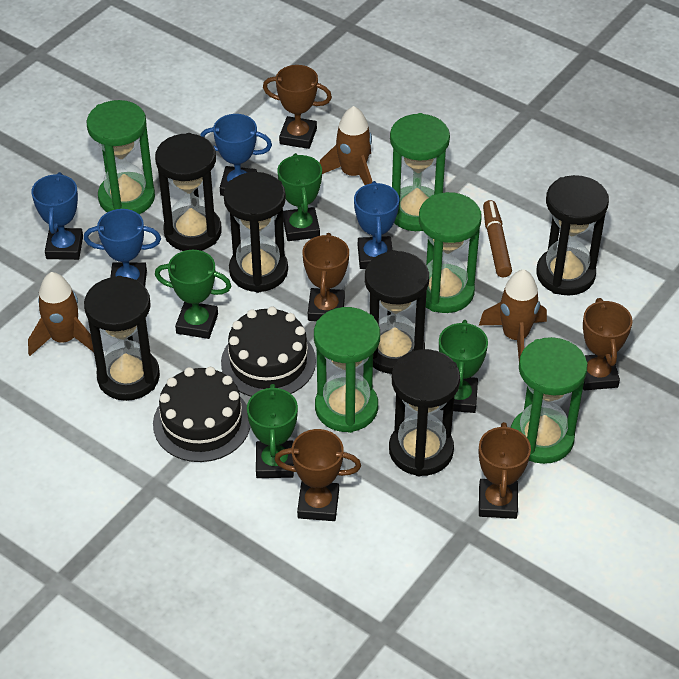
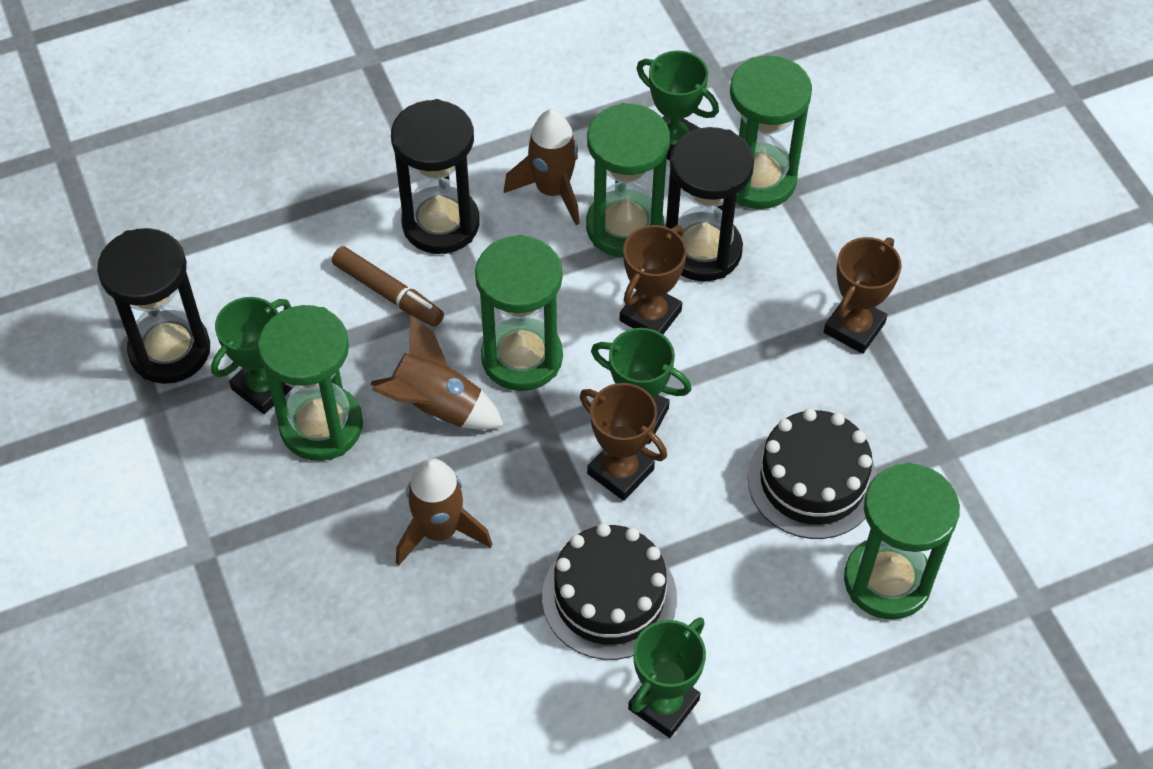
black hourglass: 6 -> 3
blue trophy: 4 -> 0
brown trophy: 5 -> 3

